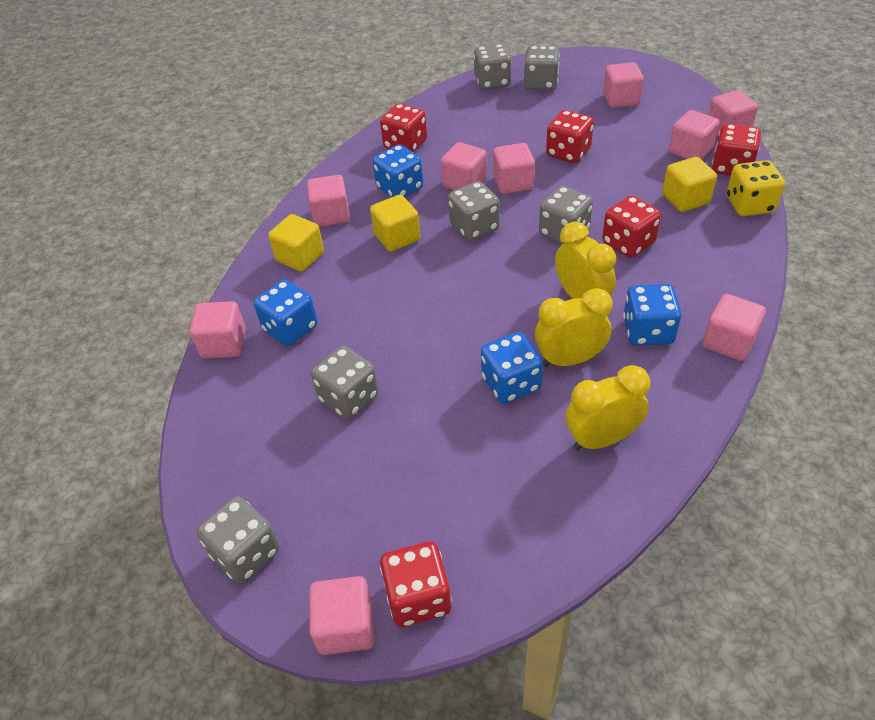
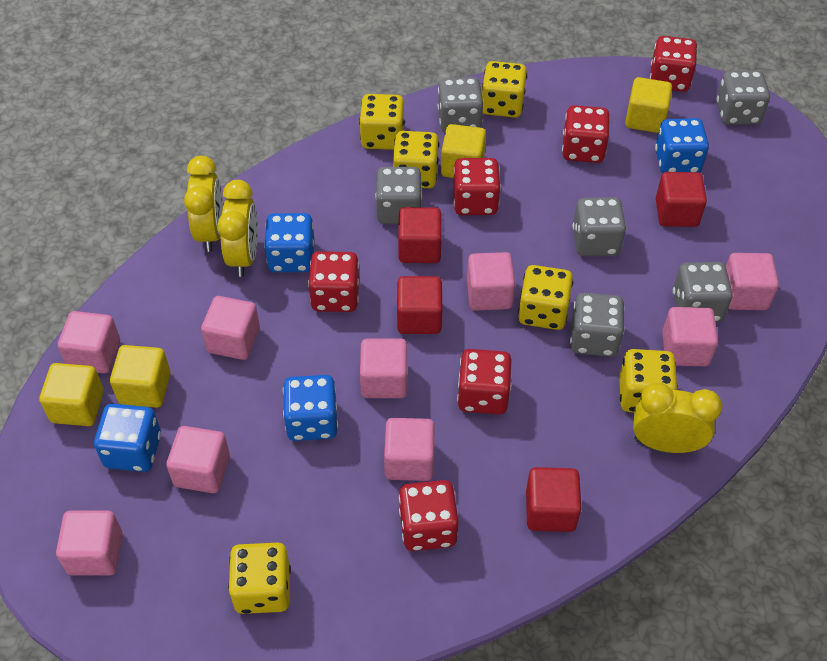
red cube: 0 -> 4
red dice: 5 -> 6
yellow cube: 3 -> 4
yellow dice: 1 -> 6

